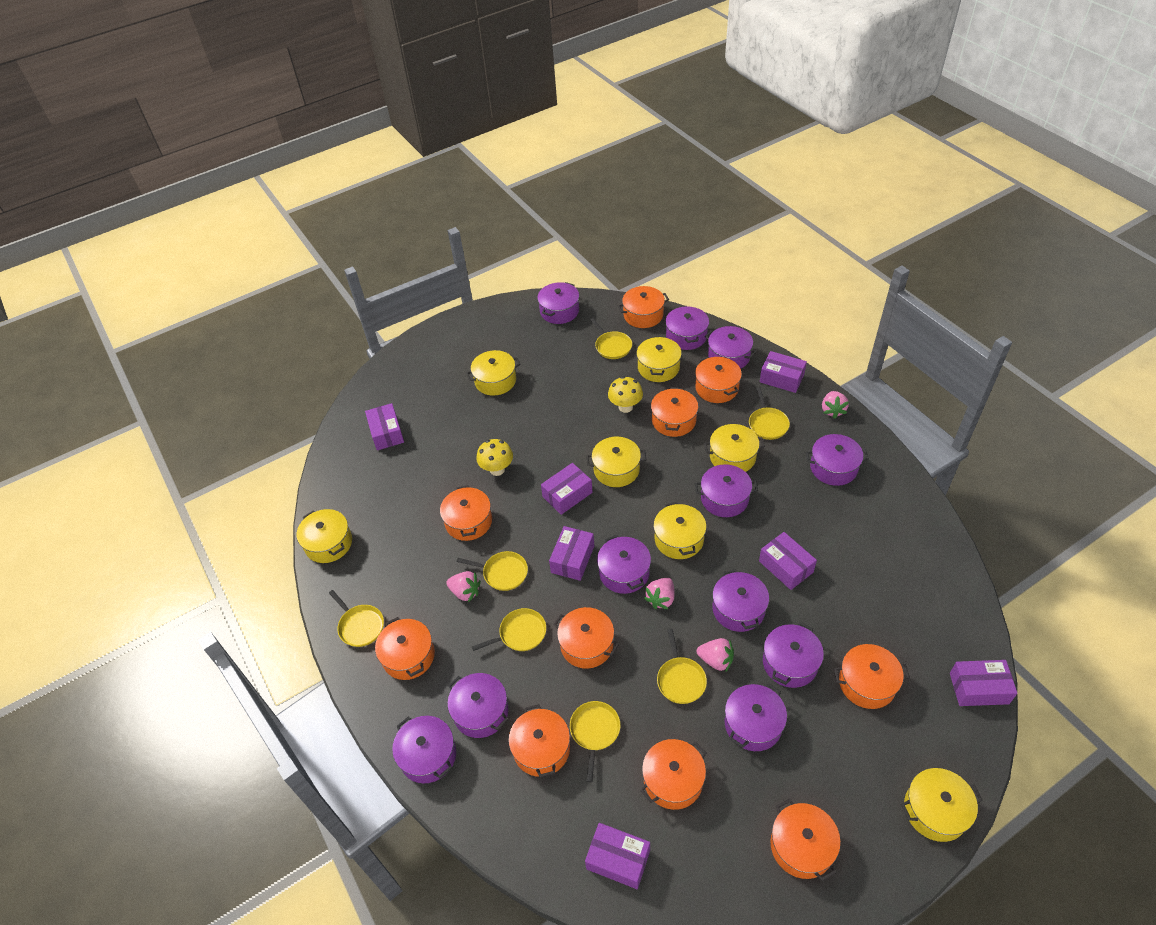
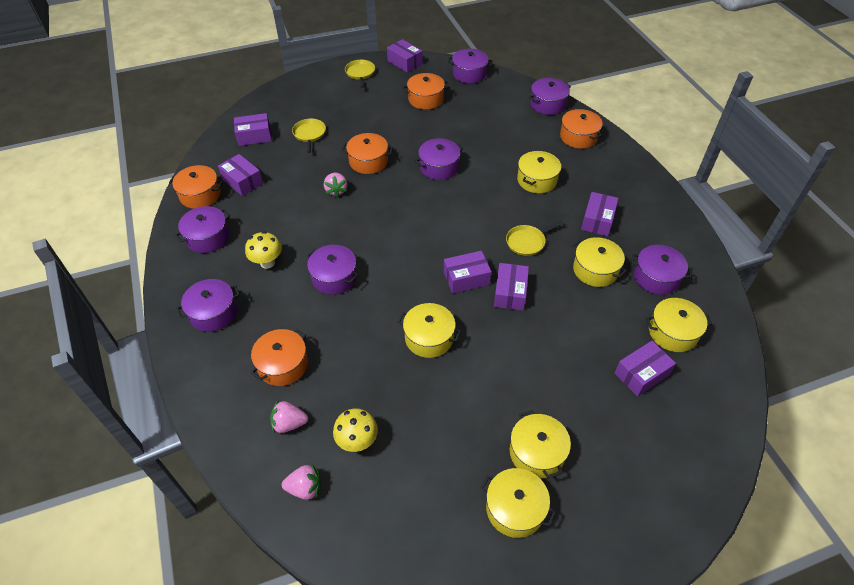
orange pot: 10 -> 5
pink strawberry: 4 -> 3
purple pot: 11 -> 7
yellow pan: 7 -> 3
yellow pot: 7 -> 6

